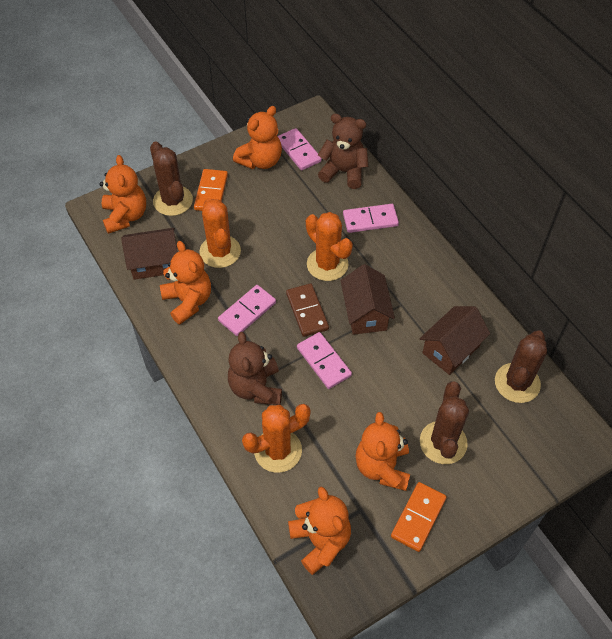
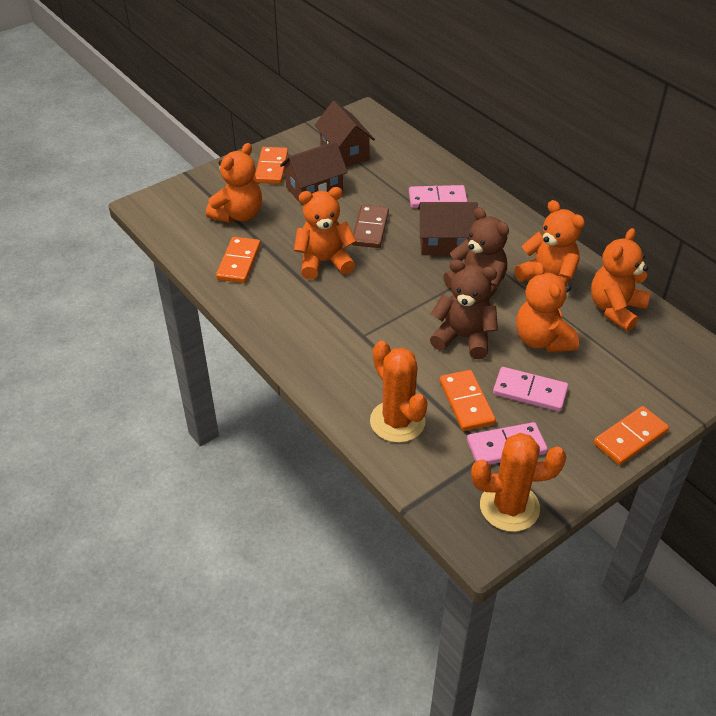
brown cactus: 3 -> 0
orange cactus: 3 -> 2
orange domino: 2 -> 4
pink domino: 4 -> 3

